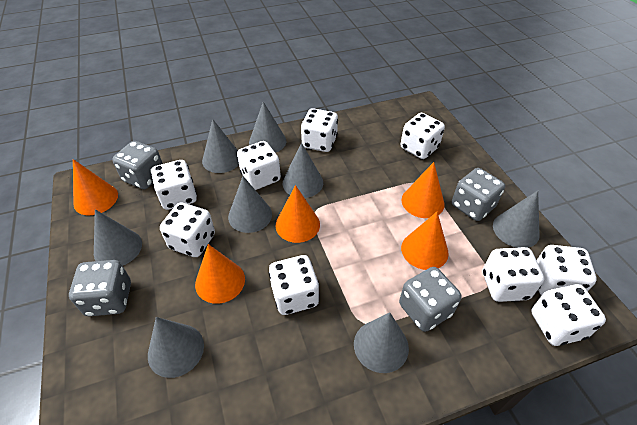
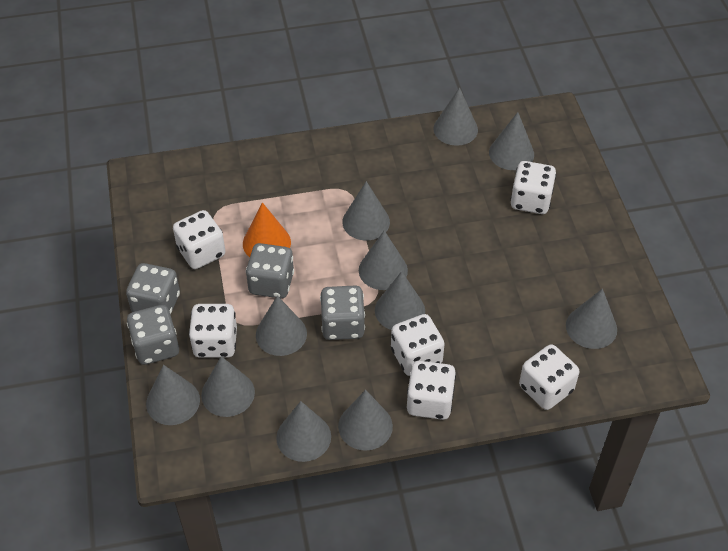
grey cone: 8 -> 11
orange cone: 5 -> 1
white dice: 9 -> 6

